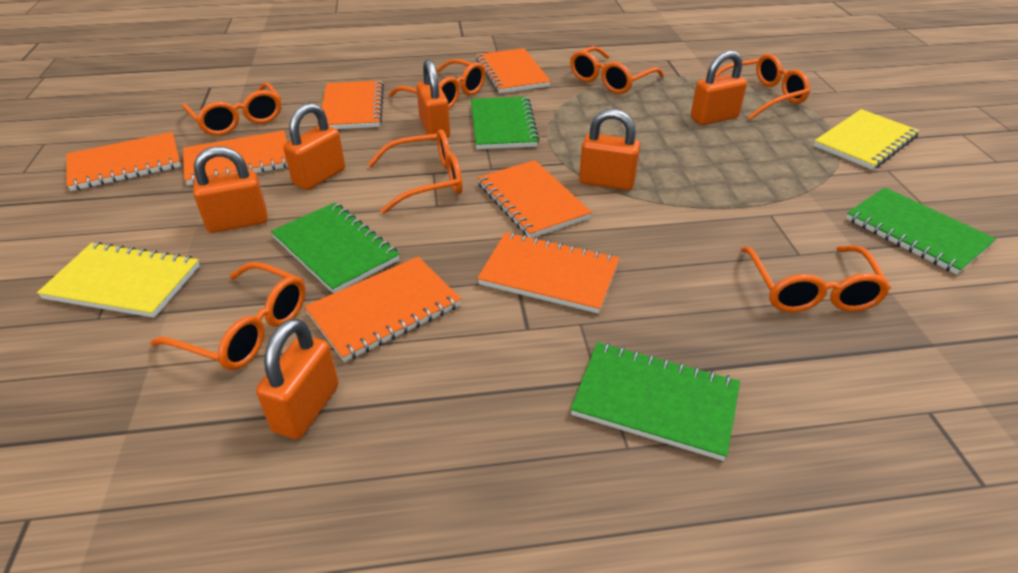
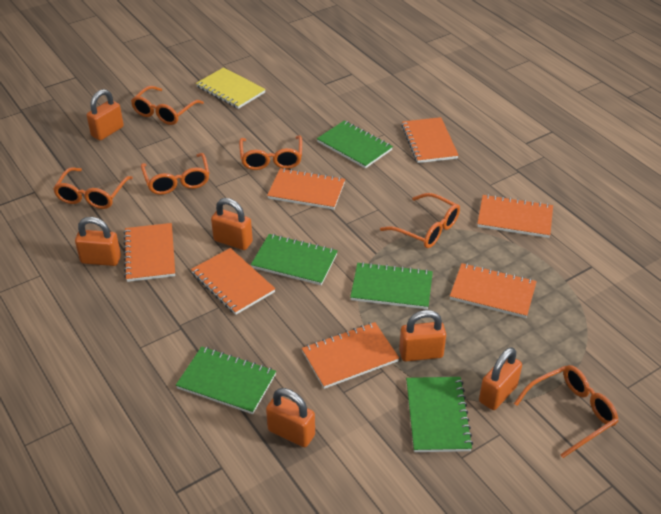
green notebook: 4 -> 5
orange glasses: 7 -> 6
yellow notebook: 2 -> 1

